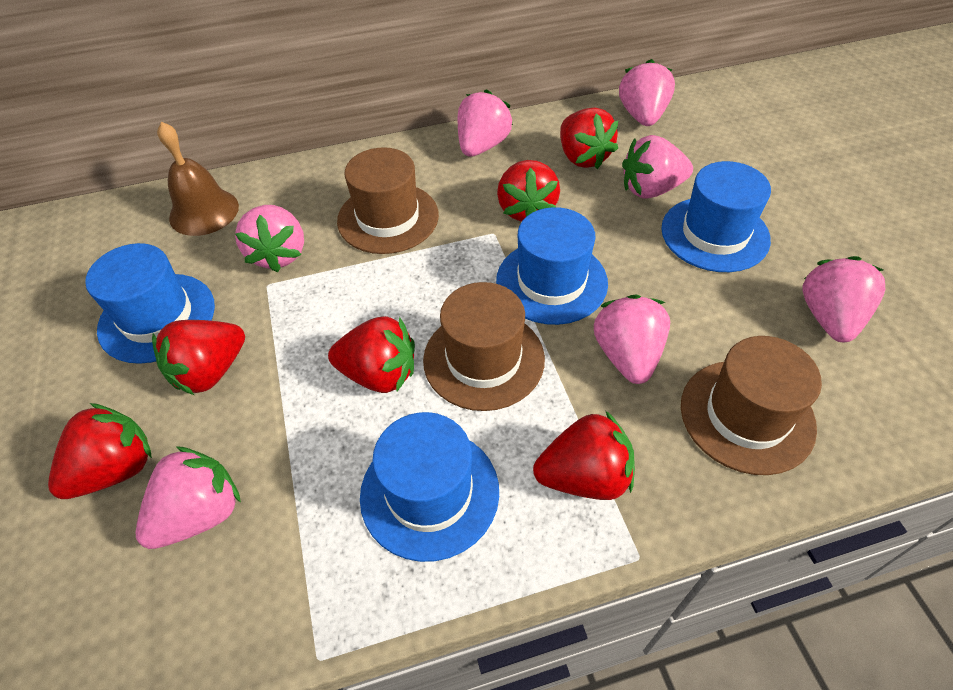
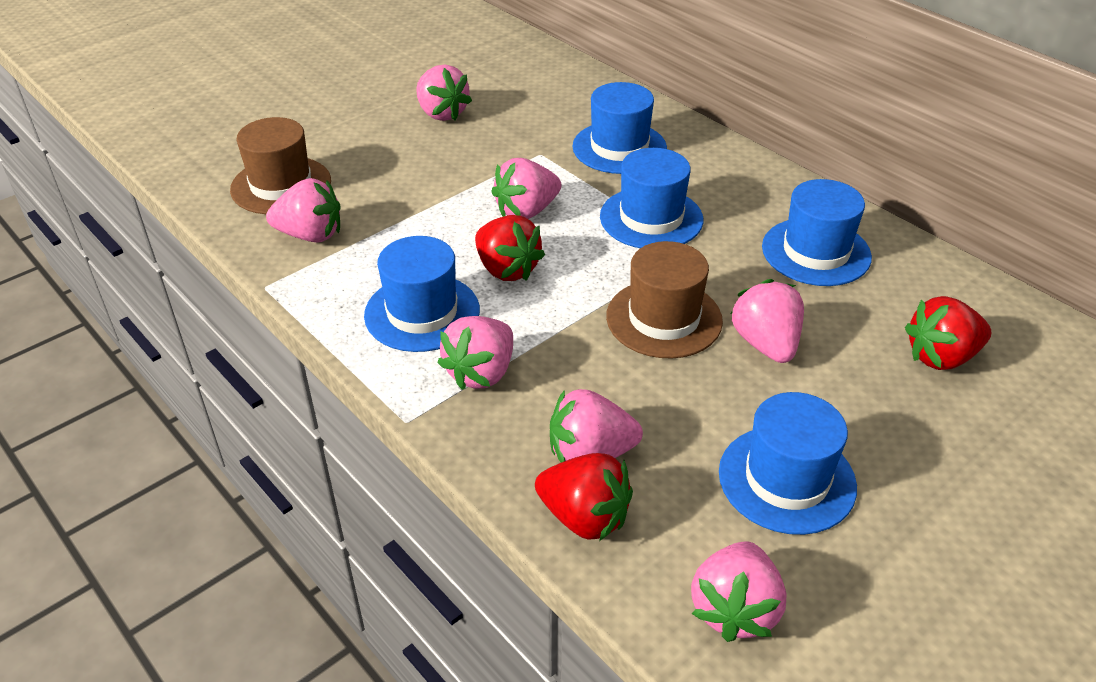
blue hat: 4 -> 5
brown bell: 1 -> 0
brown hat: 3 -> 2
red strawberry: 6 -> 3

